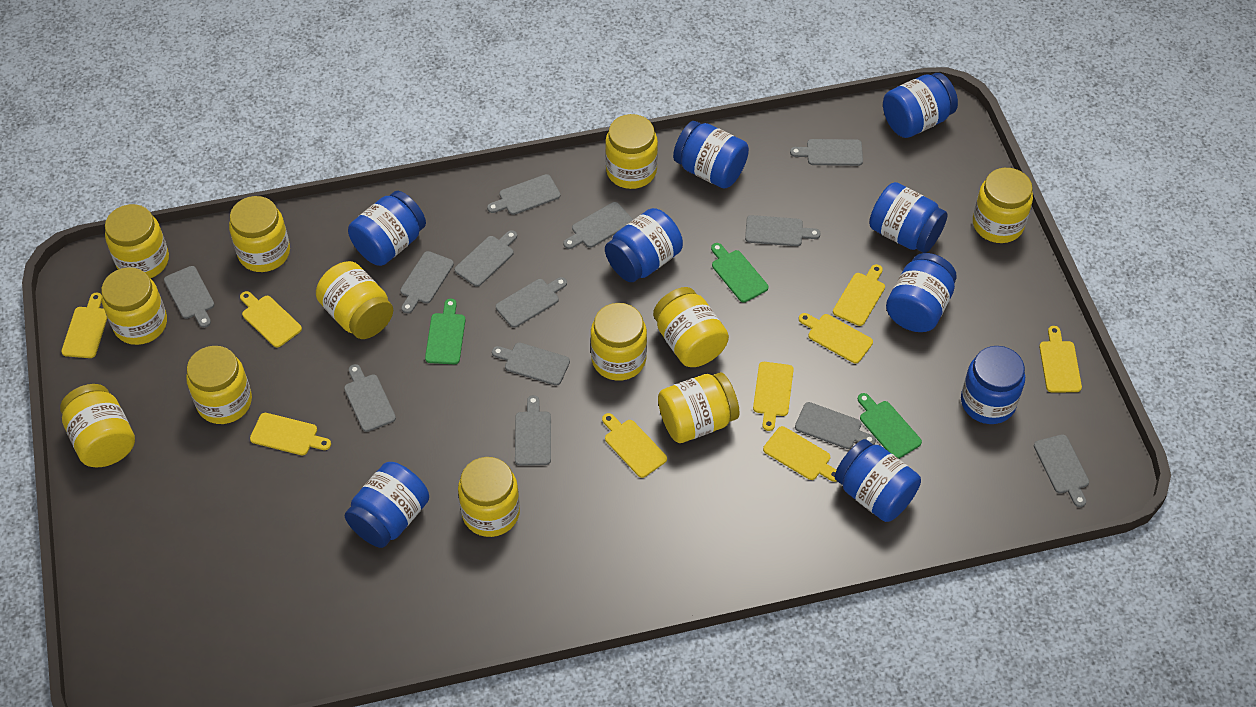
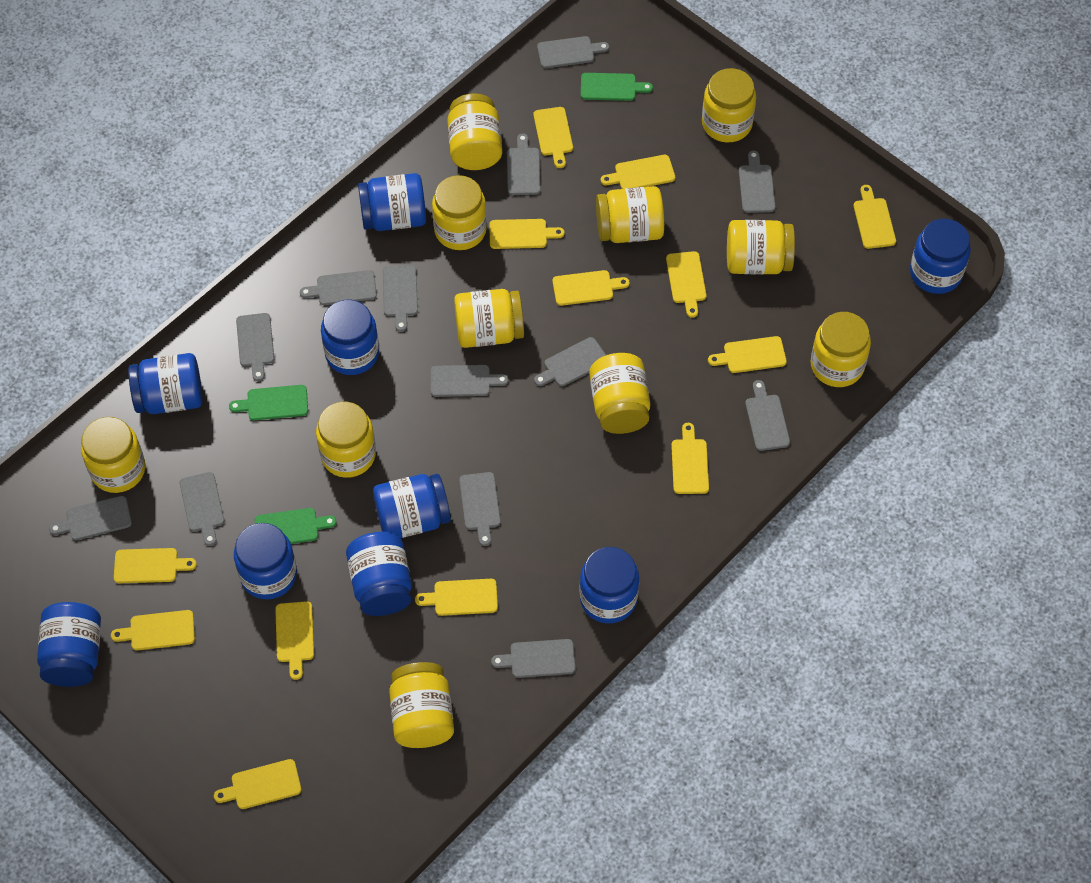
yellow cutting board: 9 -> 13
yellow jar: 12 -> 11

